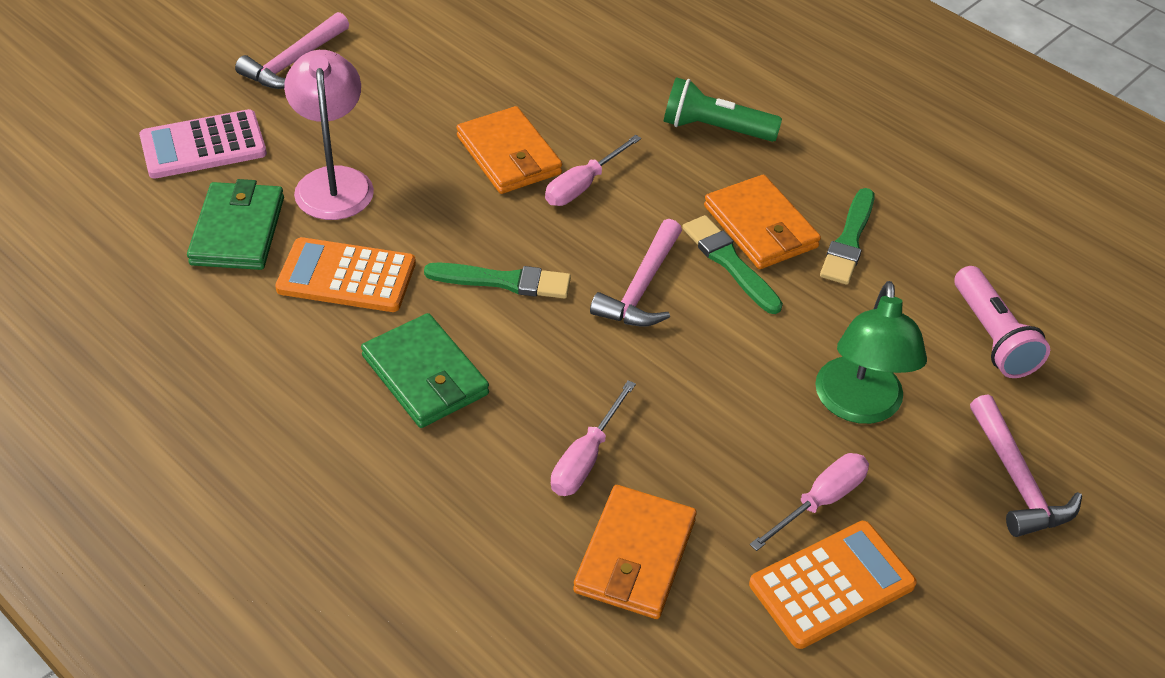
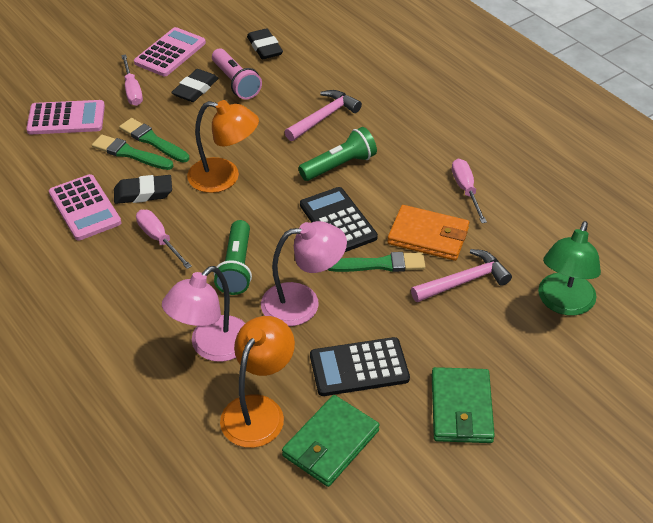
black calculator: 0 -> 2
black eraser: 0 -> 3
green flashlight: 1 -> 2
orange calculator: 2 -> 0
orange lamp: 0 -> 2
orange wallet: 3 -> 1
pink calculator: 1 -> 3
pink hammer: 3 -> 2
pink lamp: 1 -> 2

